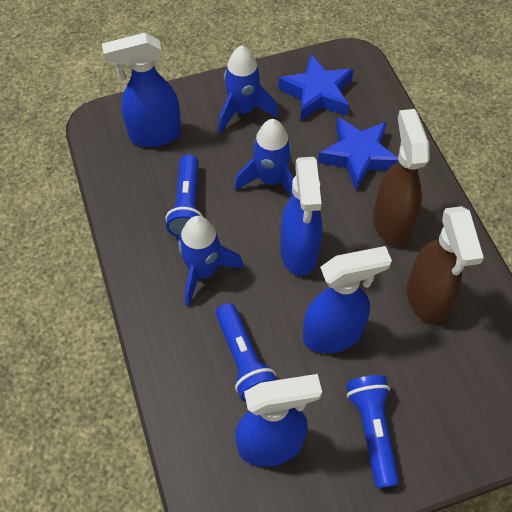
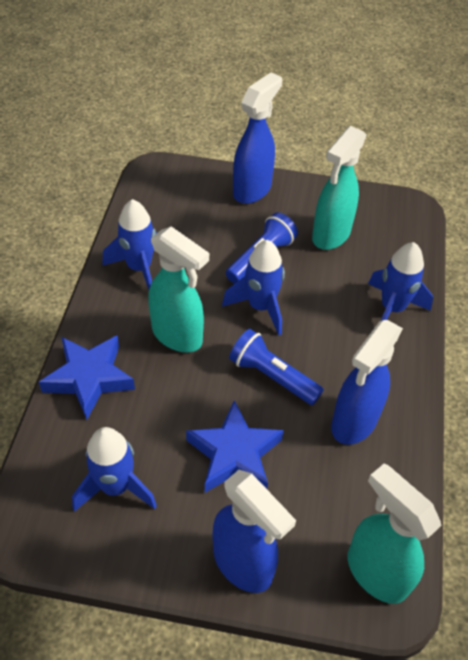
blue flashlight: 3 -> 2
blue rocket: 3 -> 4
blue spray bottle: 4 -> 3
brown spray bottle: 2 -> 0
turquoise spray bottle: 0 -> 3

